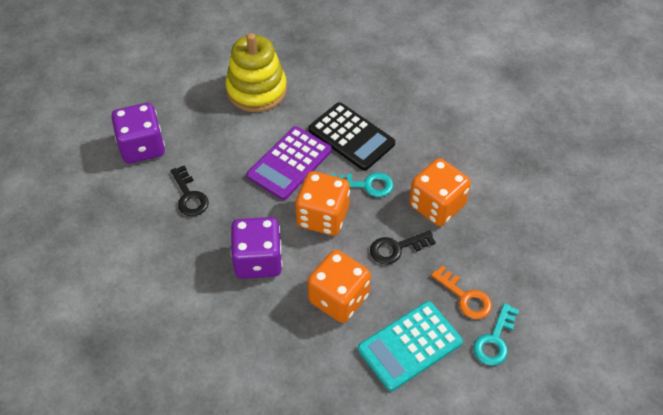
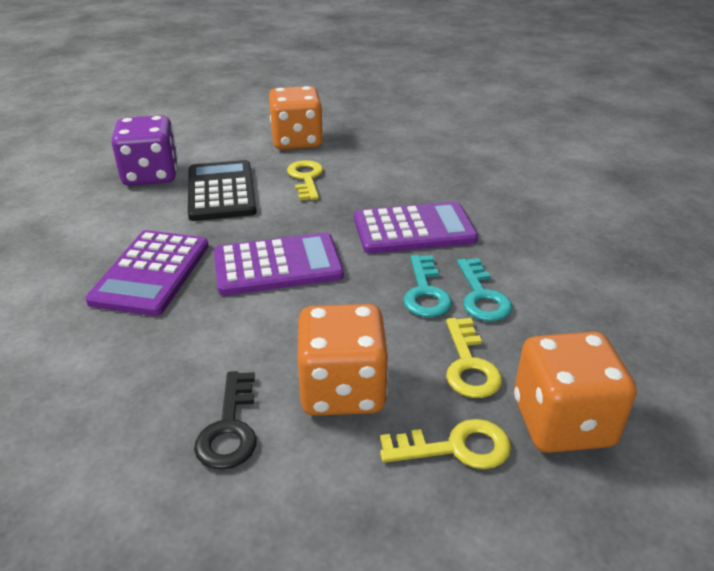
black key: 2 -> 1
orange key: 1 -> 0
purple calculator: 1 -> 3
purple dice: 2 -> 1
turquoise calculator: 1 -> 0
yellow key: 0 -> 3
yellow stacking toy: 1 -> 0

